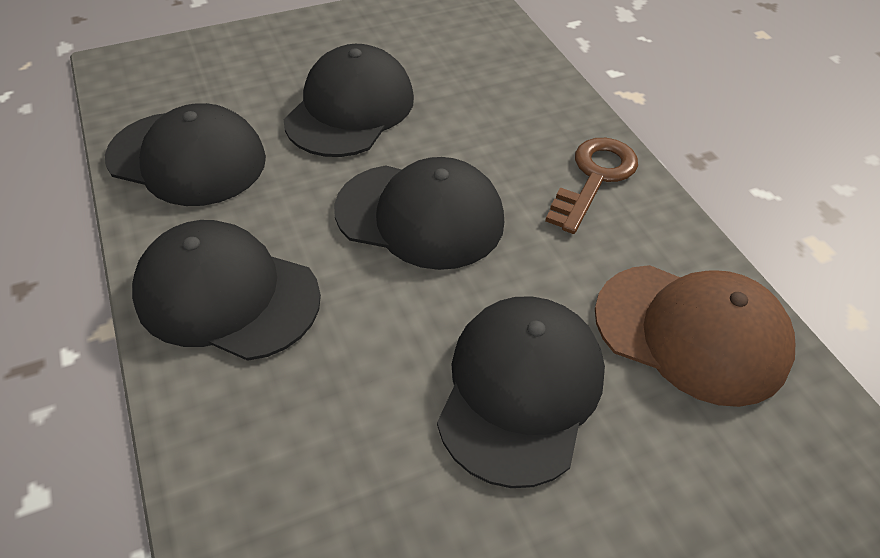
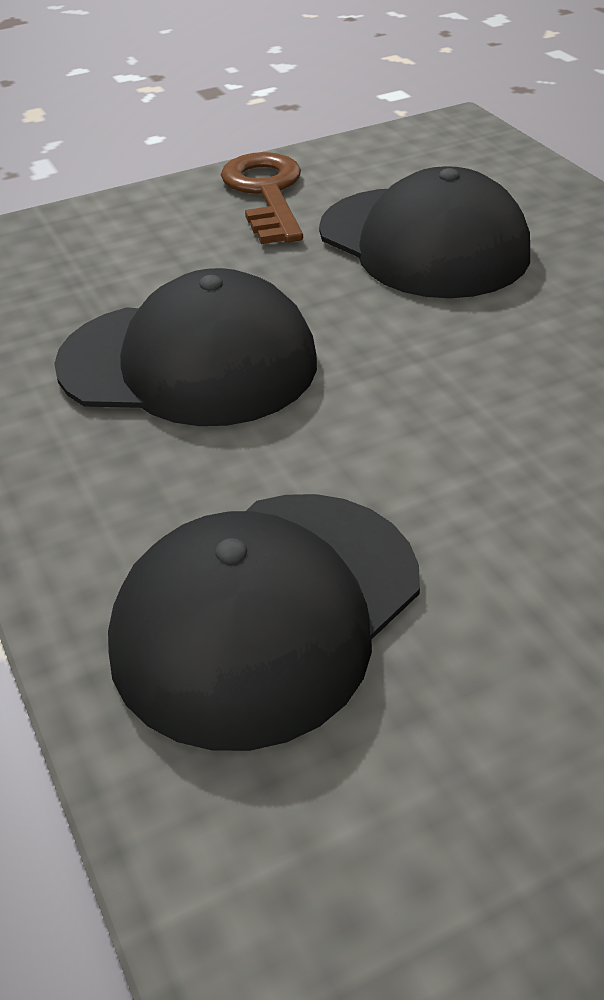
black cap: 5 -> 3
brown cap: 1 -> 0

